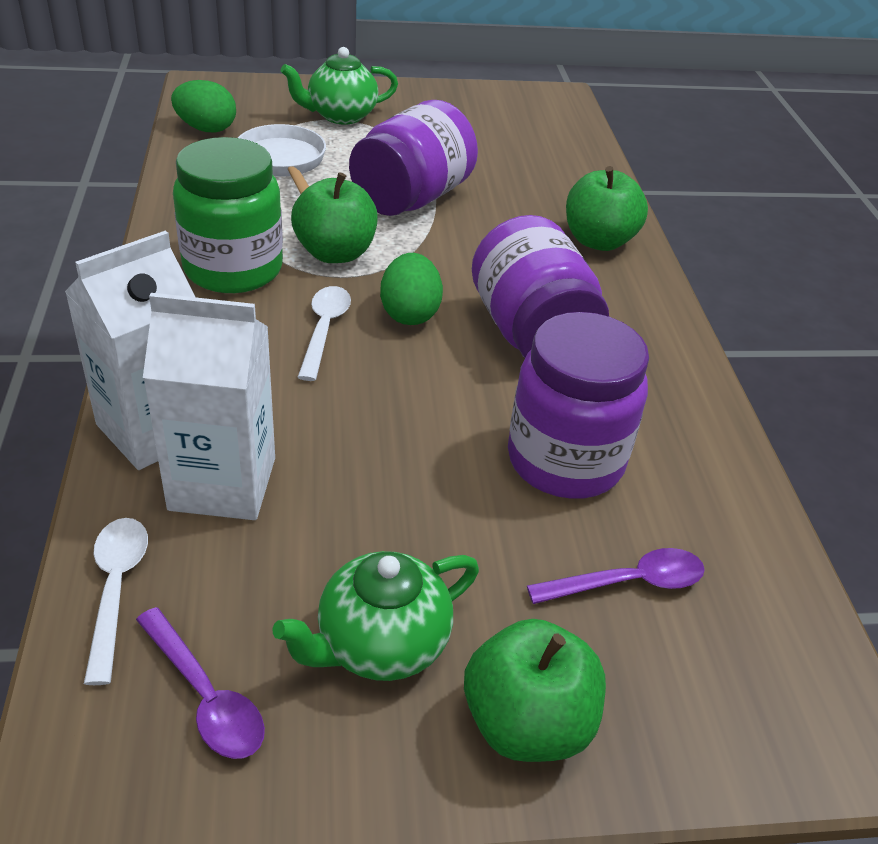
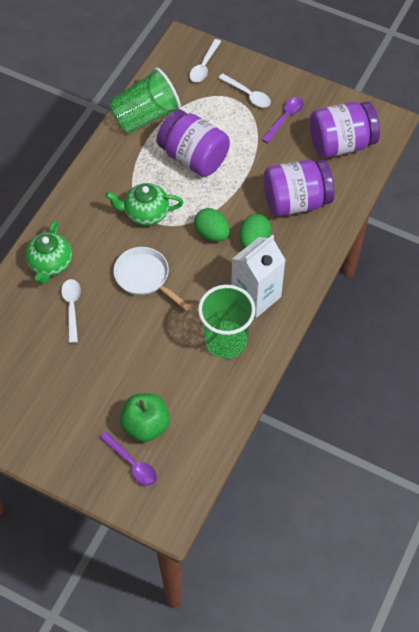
green apple: 3 -> 1
green cup: 0 -> 2
green jar: 1 -> 0
white carton: 2 -> 1
white spoon: 2 -> 3

